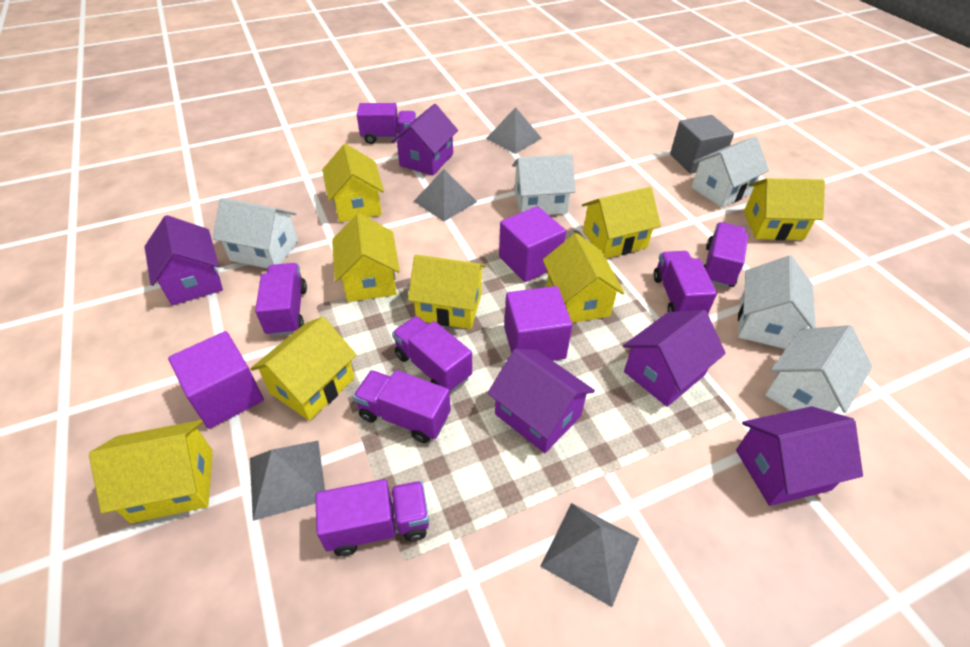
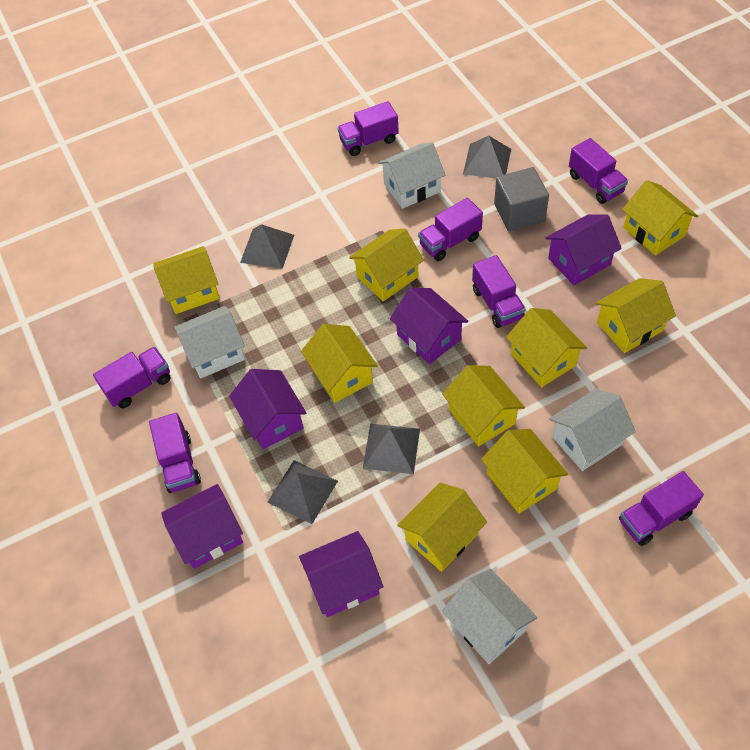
purple cube: 3 -> 0
white house: 5 -> 4
yellow house: 8 -> 9

